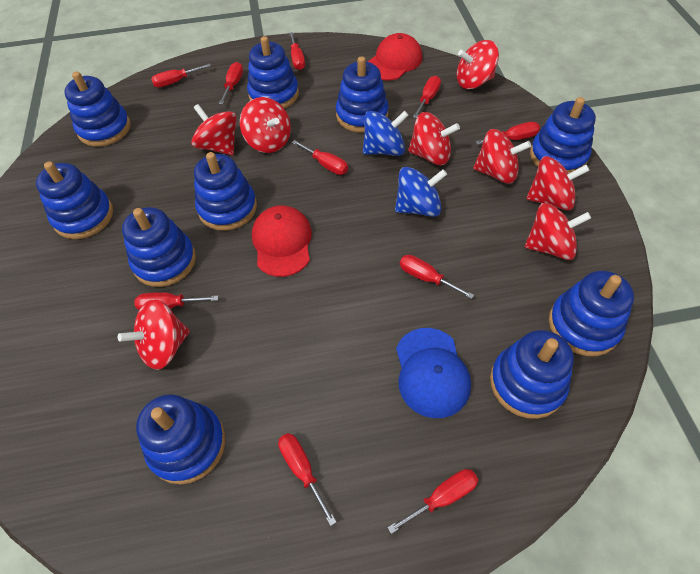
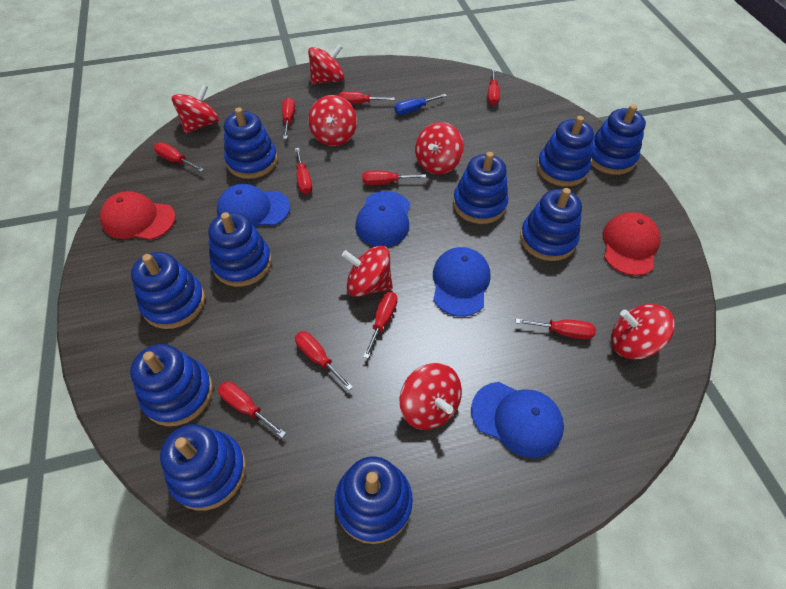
blue cap: 1 -> 4
blue screwdriver: 0 -> 1
blue spinning top: 2 -> 0
red spinning top: 8 -> 7

